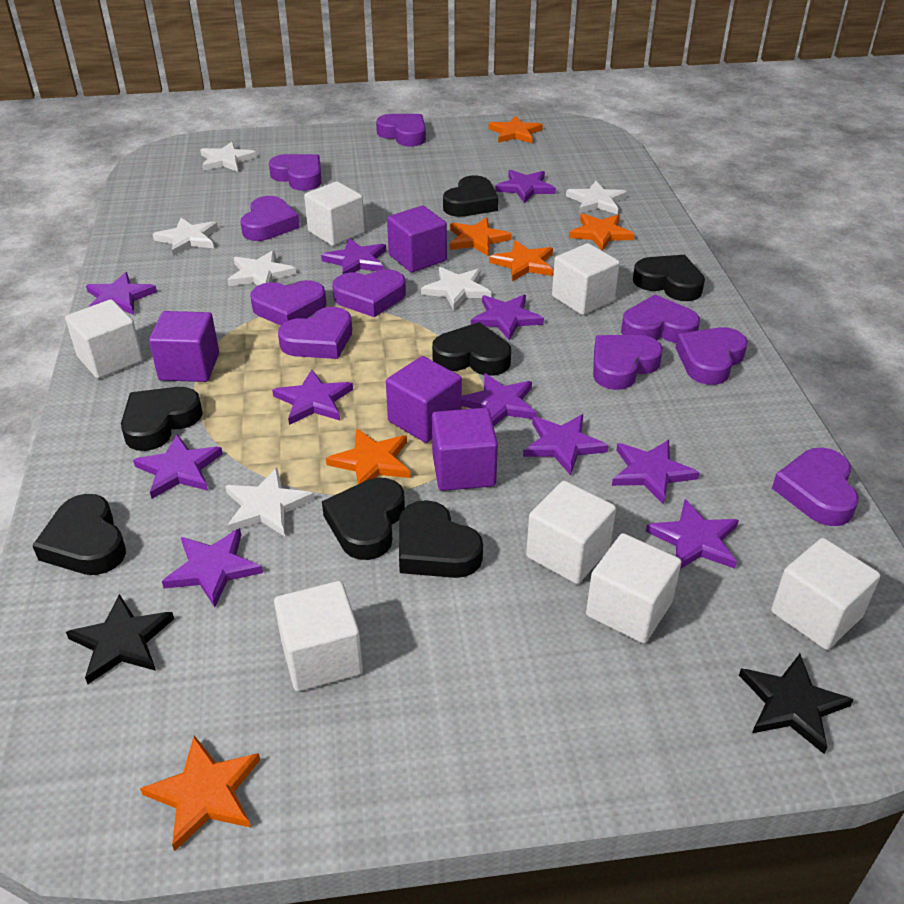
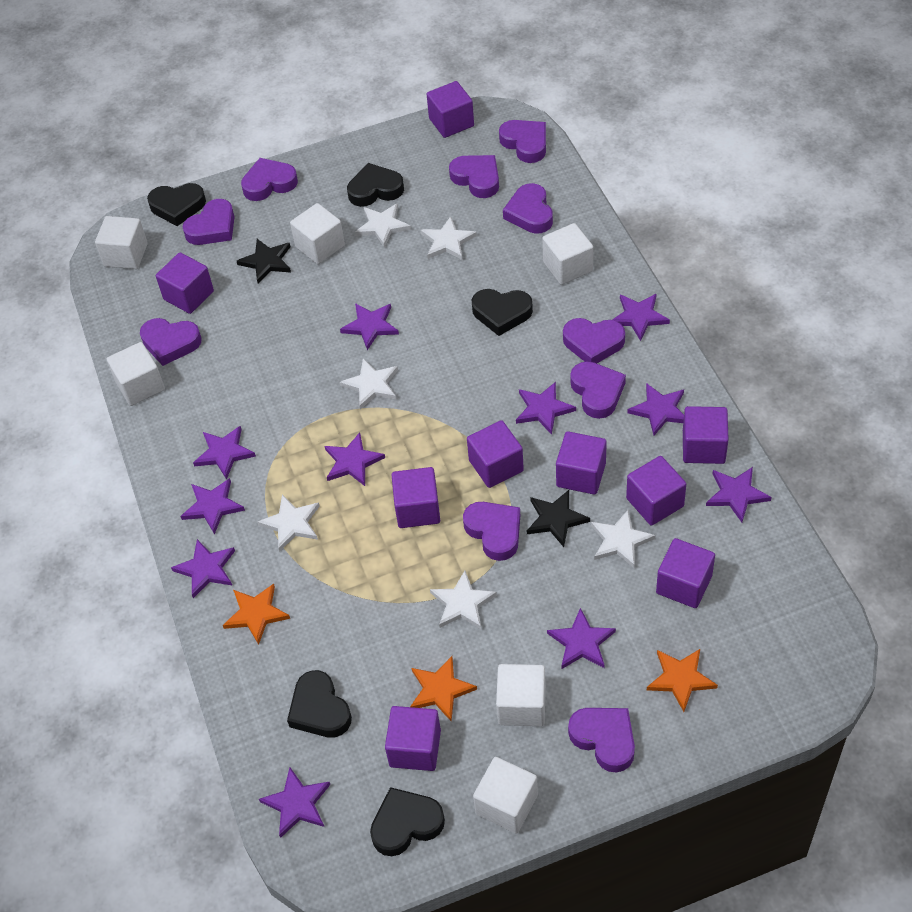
black heart: 7 -> 5
orange star: 6 -> 3
purple cube: 4 -> 9
white cube: 7 -> 6

